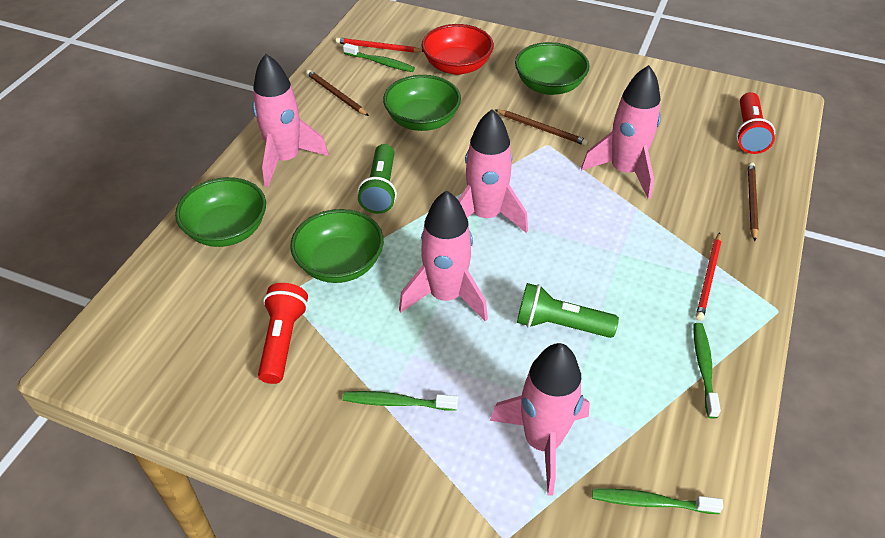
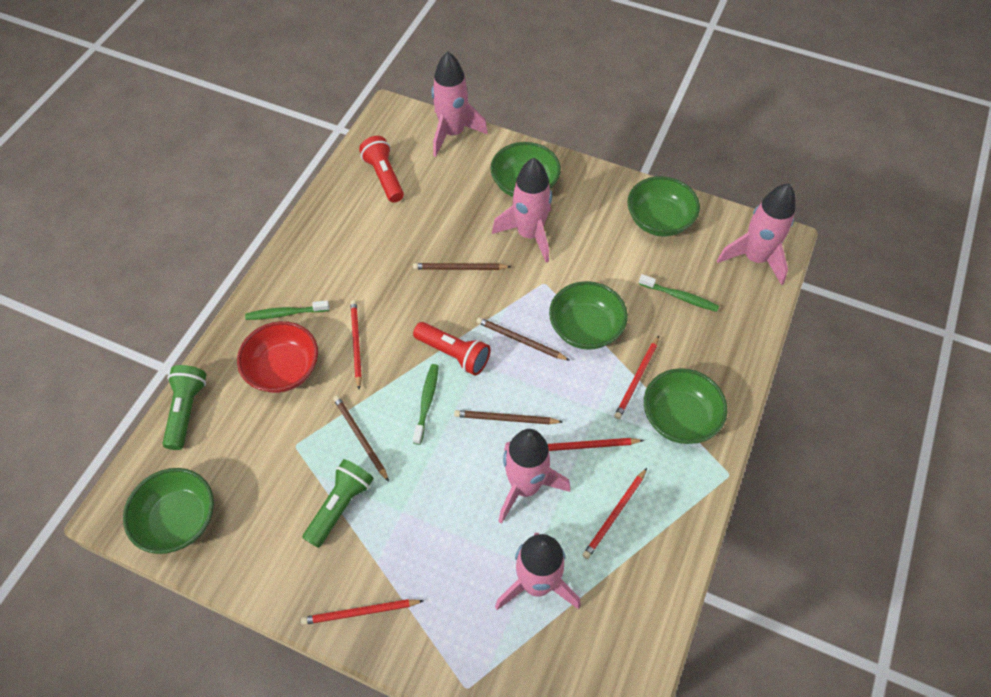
brown pencil: 3 -> 4
green bowl: 4 -> 5
green toothbrush: 4 -> 3
red pencil: 2 -> 5

